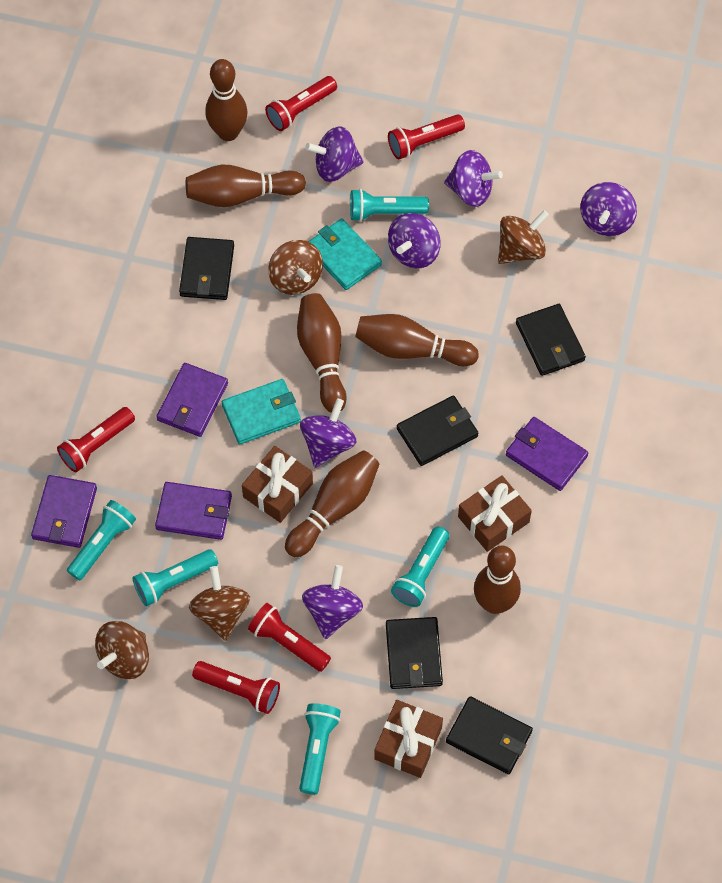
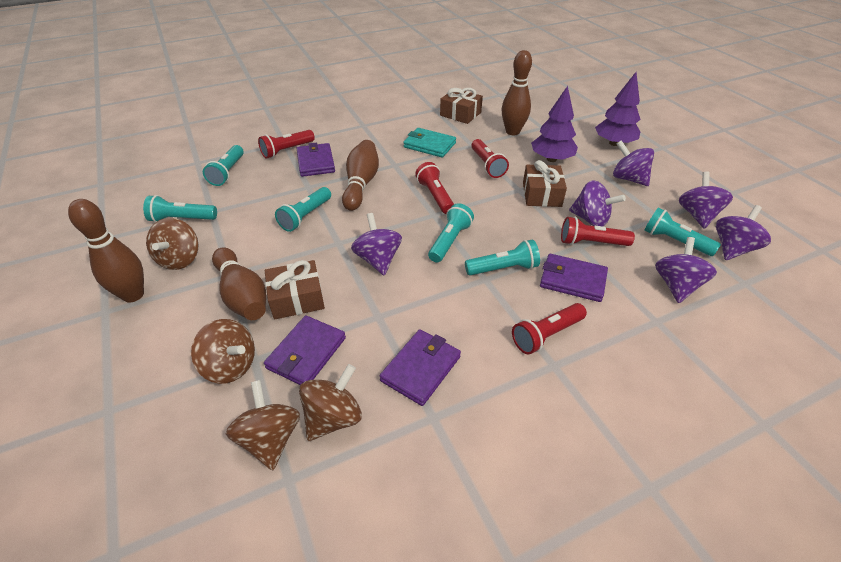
black wallet: 5 -> 0
brown bowling pin: 6 -> 4
purple tree: 0 -> 2
turquoise flashlight: 5 -> 6
turquoise wallet: 2 -> 1

